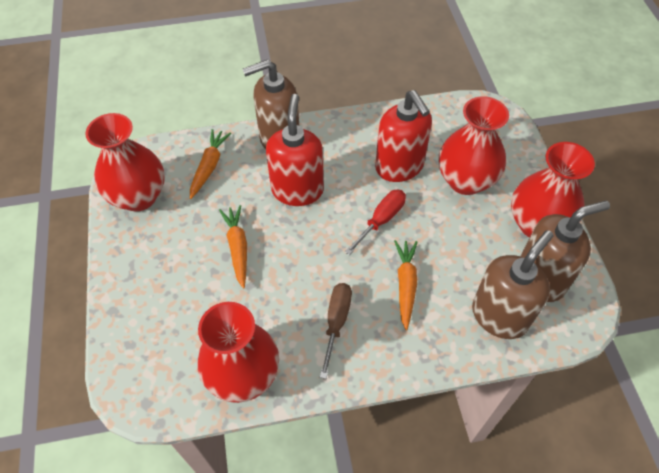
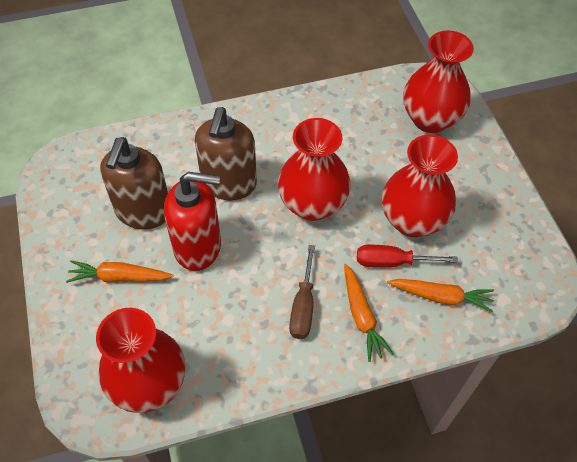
brown soap dispenser: 3 -> 2
red soap dispenser: 2 -> 1

